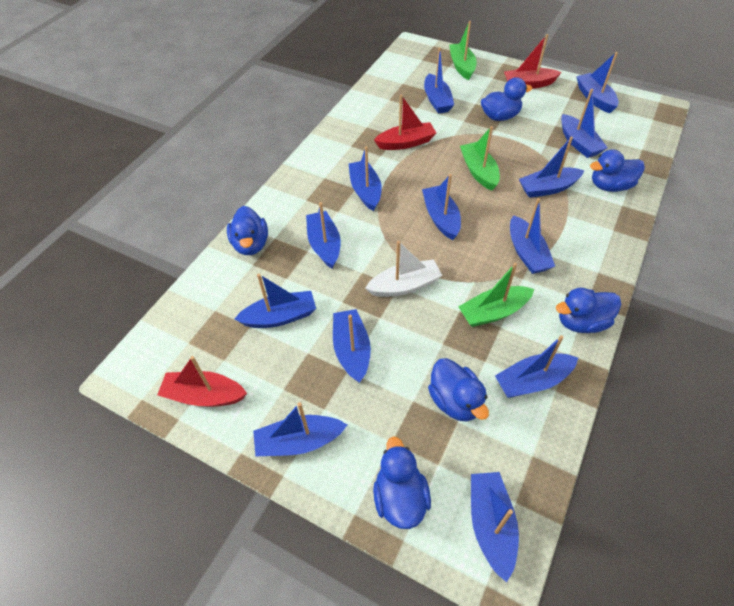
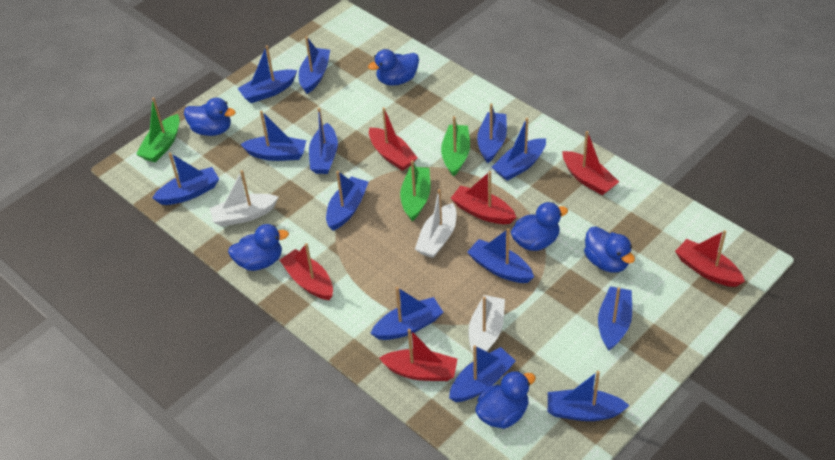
red boat: 3 -> 6
white boat: 1 -> 3

